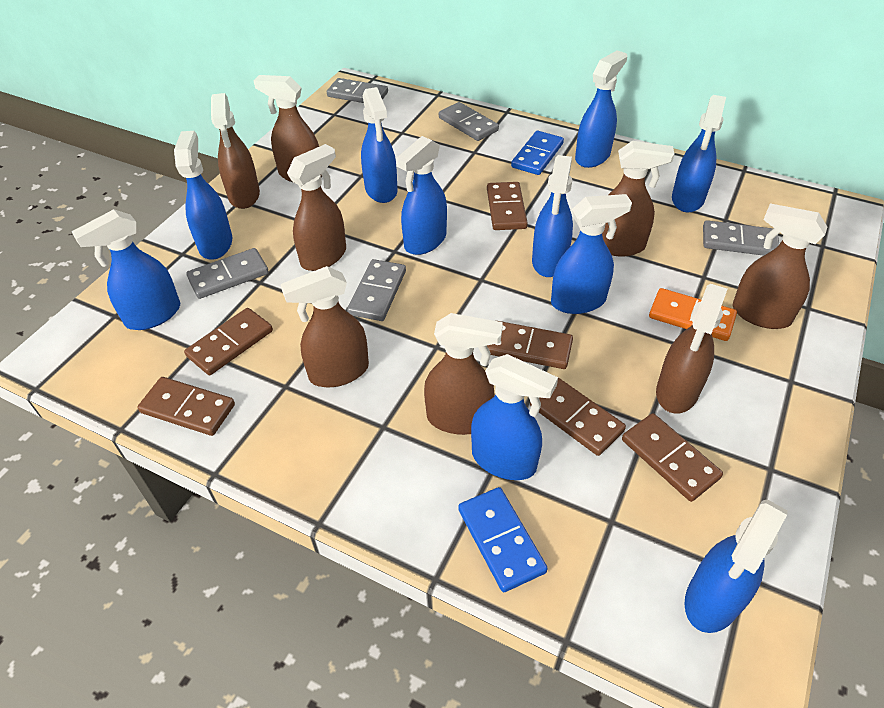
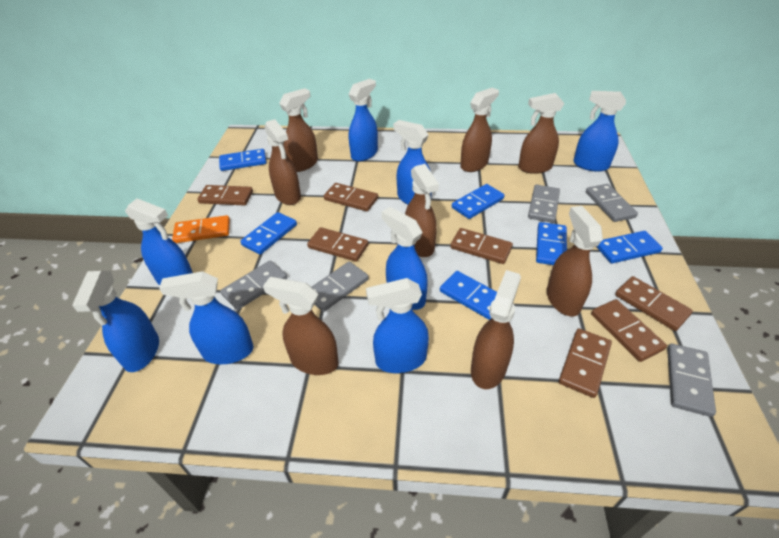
blue domino: 2 -> 6
blue spray bottle: 10 -> 8
brown domino: 6 -> 7

